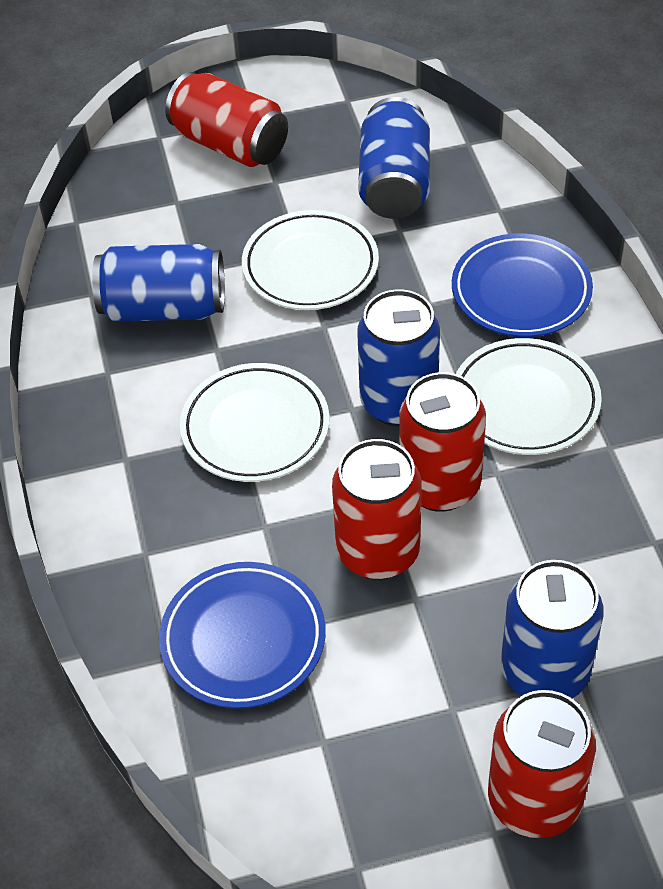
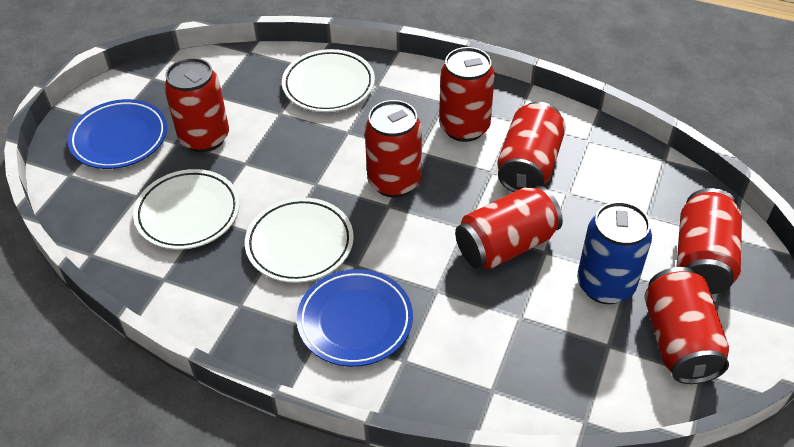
blue can: 4 -> 1
red can: 4 -> 7

